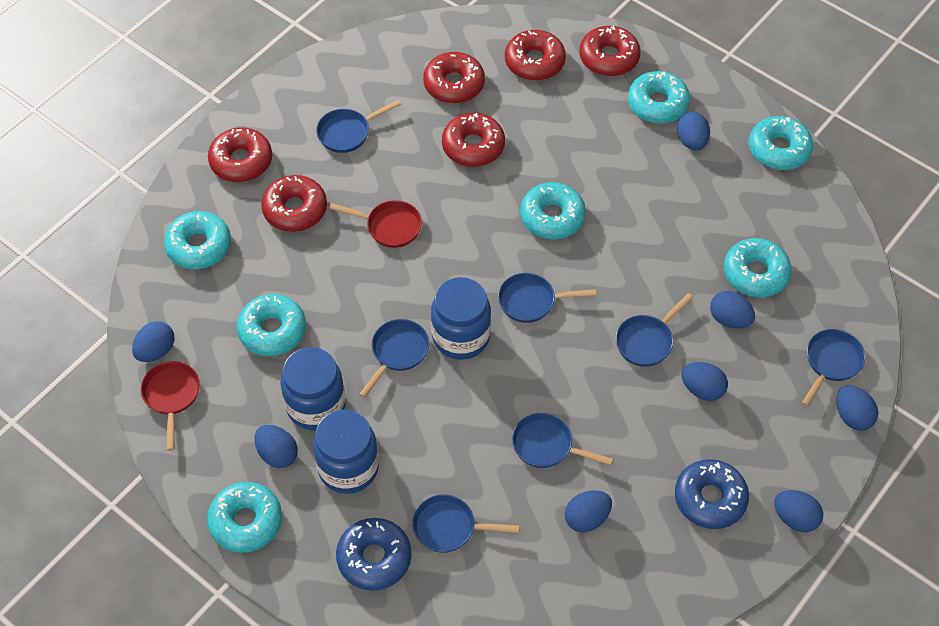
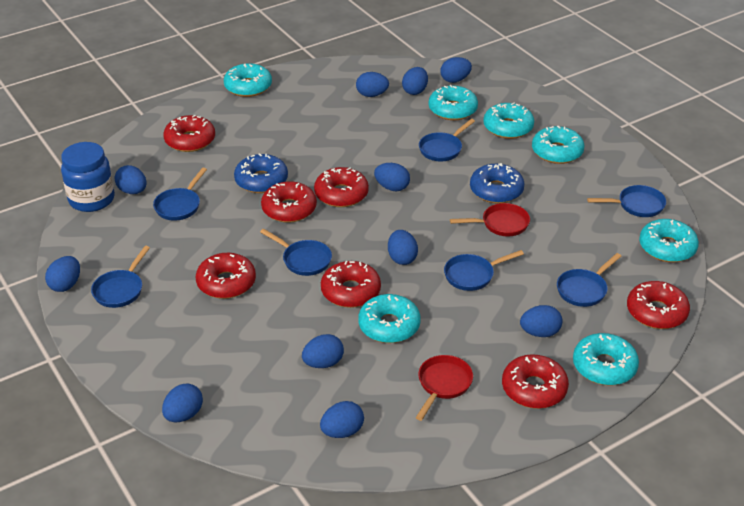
blue egg: 8 -> 11
blue jar: 3 -> 1
red donut: 6 -> 7

